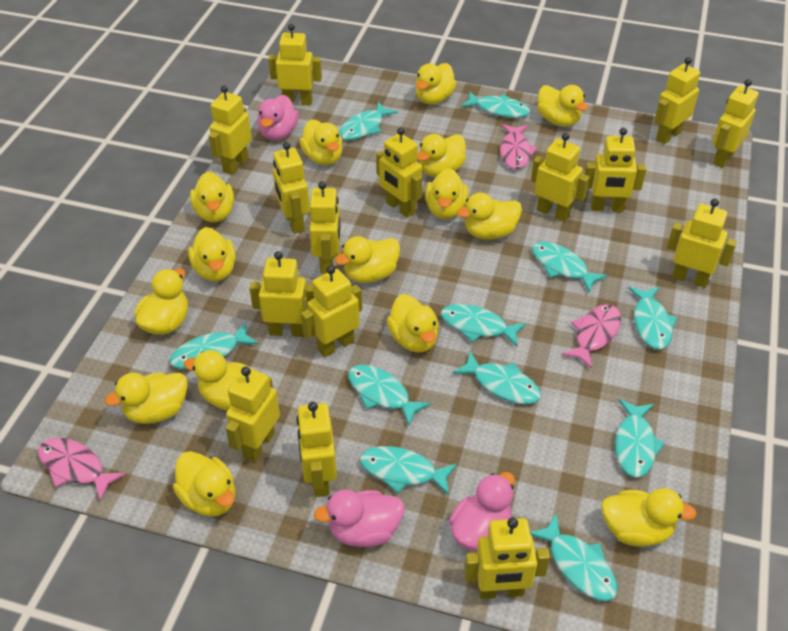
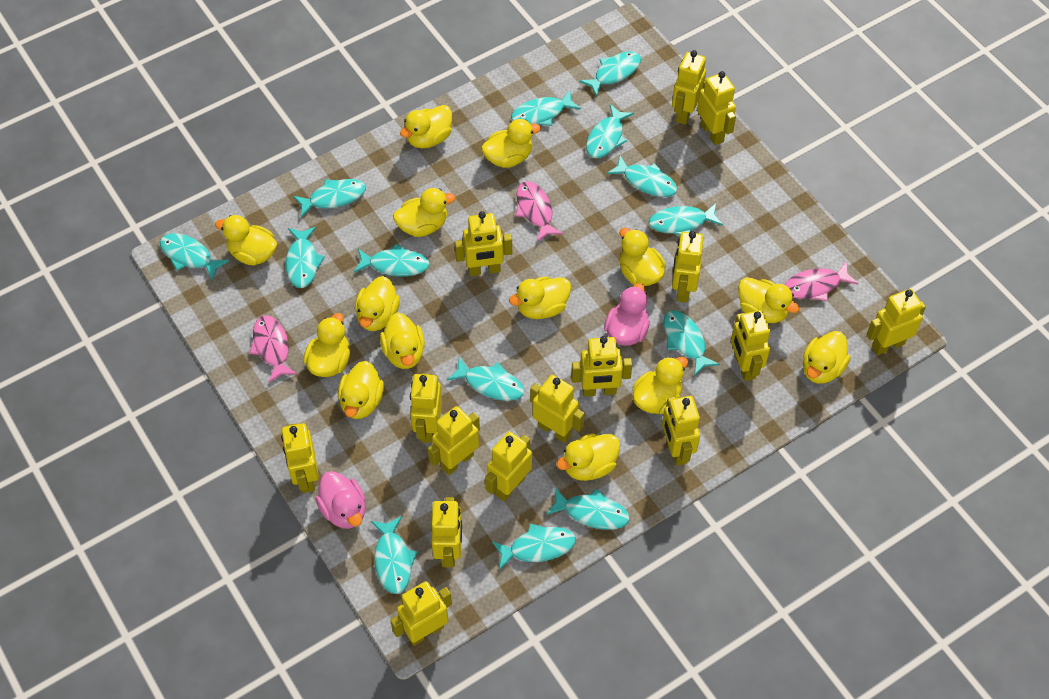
pink duck: 3 -> 2
turquoise fish: 11 -> 14
yellow duck: 15 -> 14

